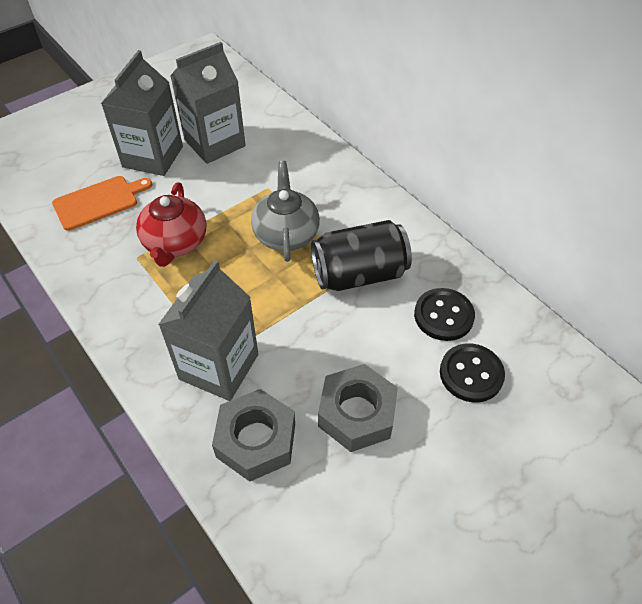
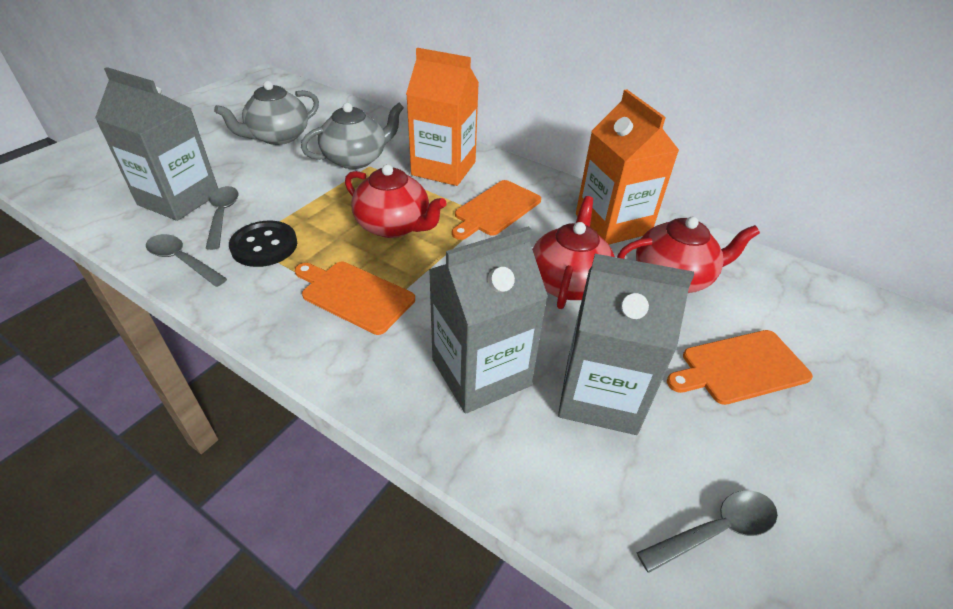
black button: 2 -> 1
black can: 1 -> 0
grey nut: 2 -> 0
grey spoon: 0 -> 3
grey teapot: 1 -> 2
orange carton: 0 -> 2
orange cutting board: 1 -> 3
red teapot: 1 -> 3

